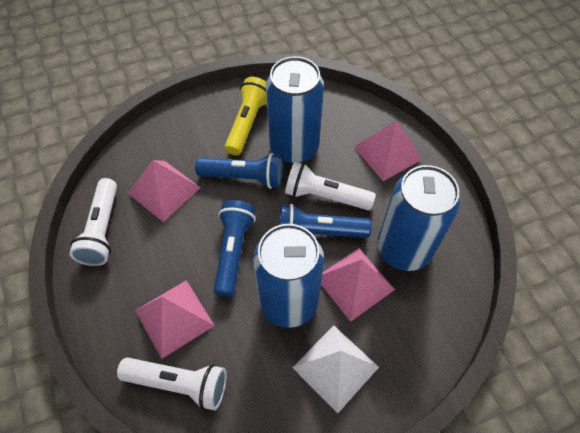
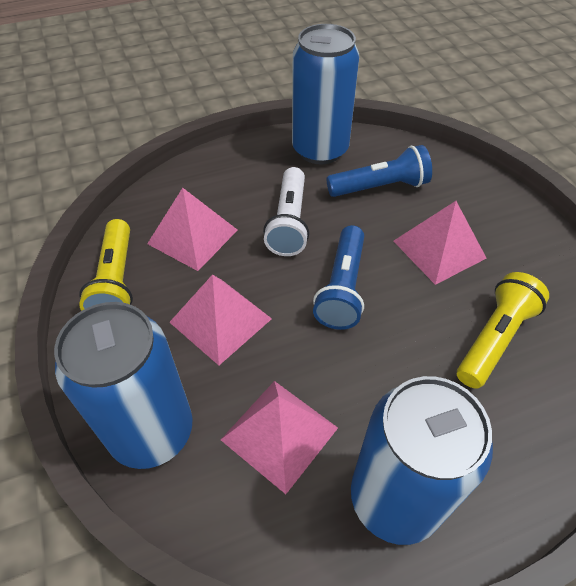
blue flashlight: 3 -> 2
white flashlight: 3 -> 1
white pyramid: 1 -> 0
yellow flashlight: 1 -> 2

